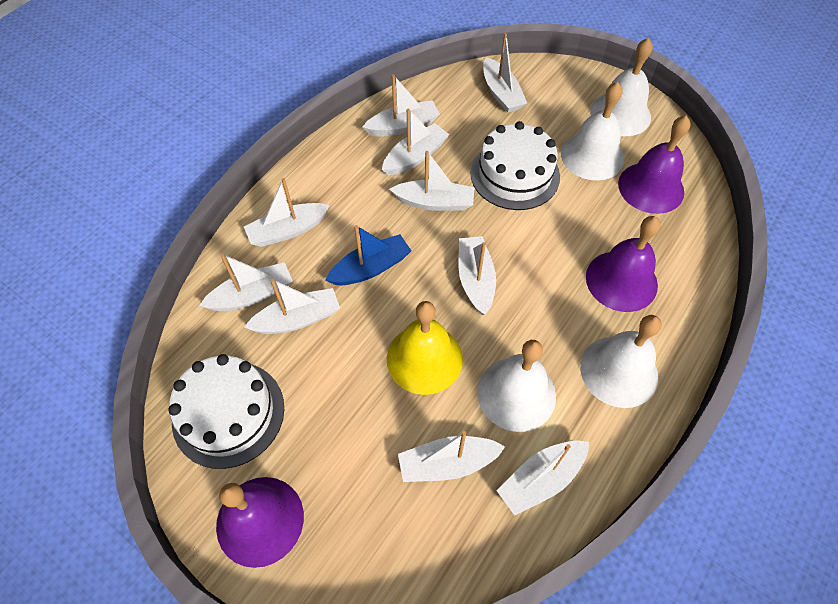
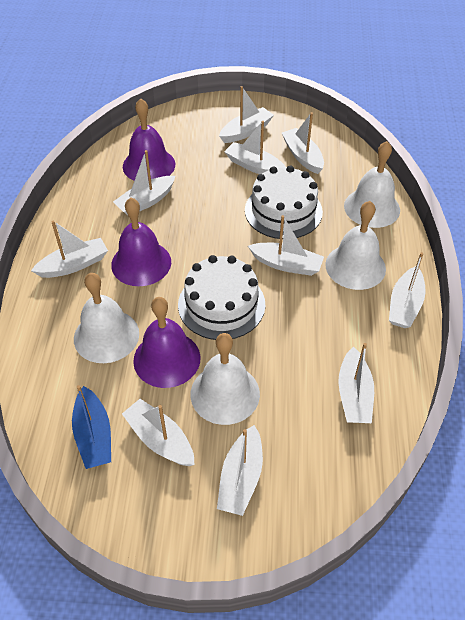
yellow bell: 1 -> 0

